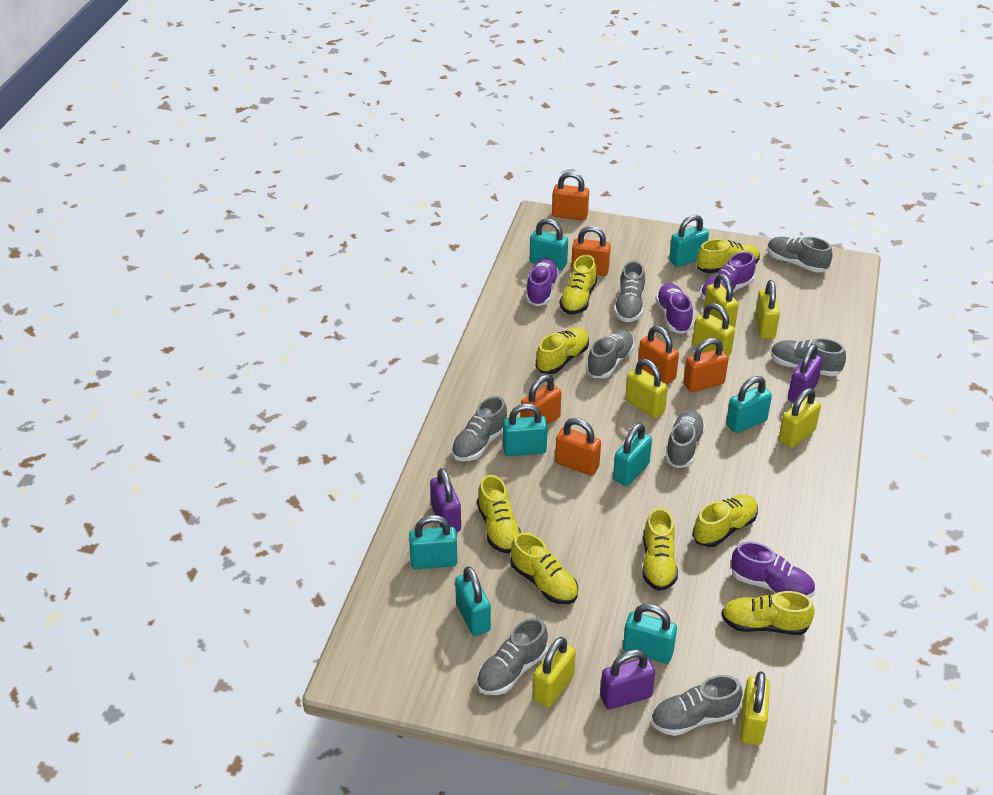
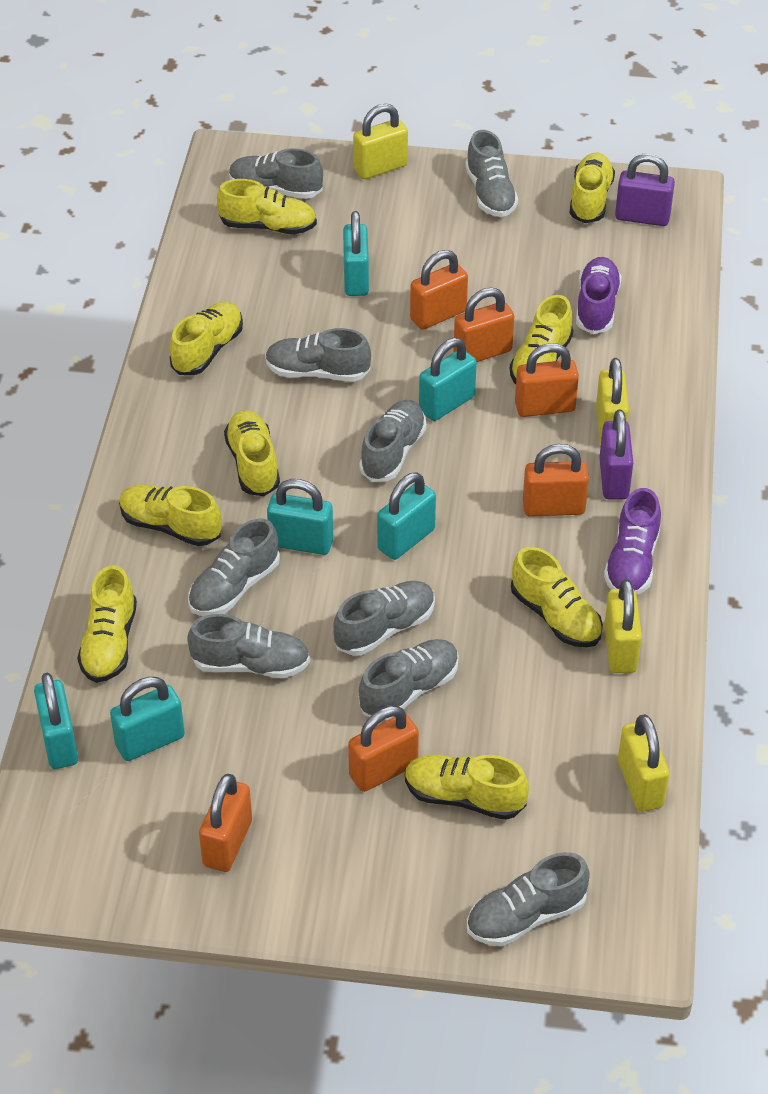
grey shoe: 8 -> 9
purple padlock: 3 -> 2
purple shoe: 4 -> 2
turquoise padlock: 8 -> 6
yellow padlock: 7 -> 4
yellow shoe: 8 -> 9

